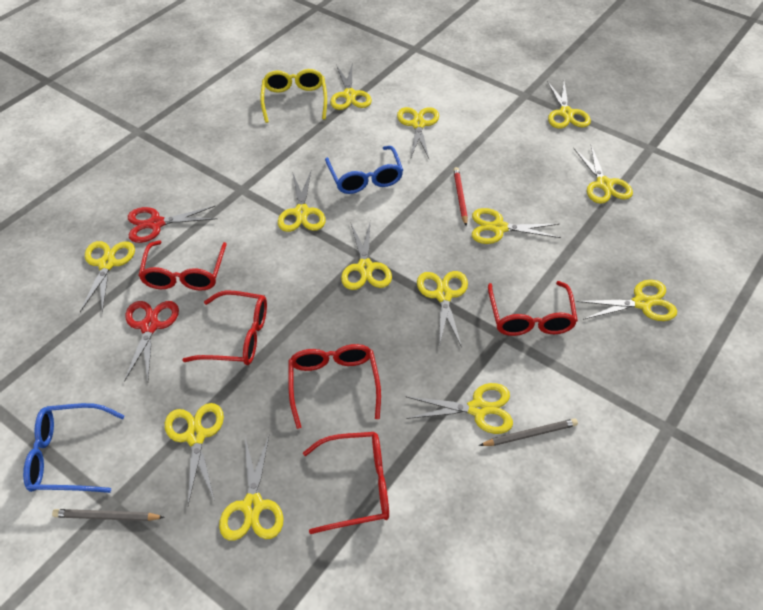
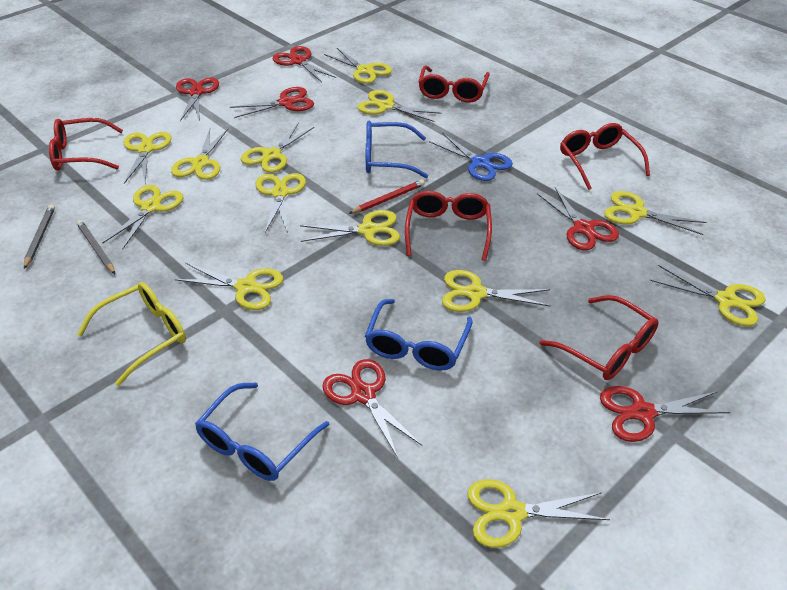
blue glasses: 2 -> 3
blue scissors: 0 -> 1
red scissors: 2 -> 6

